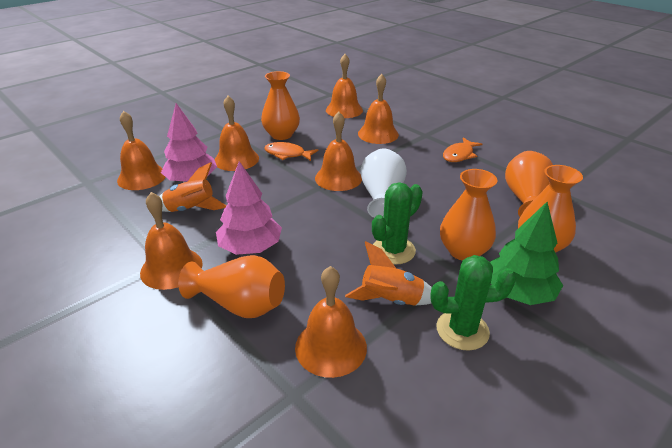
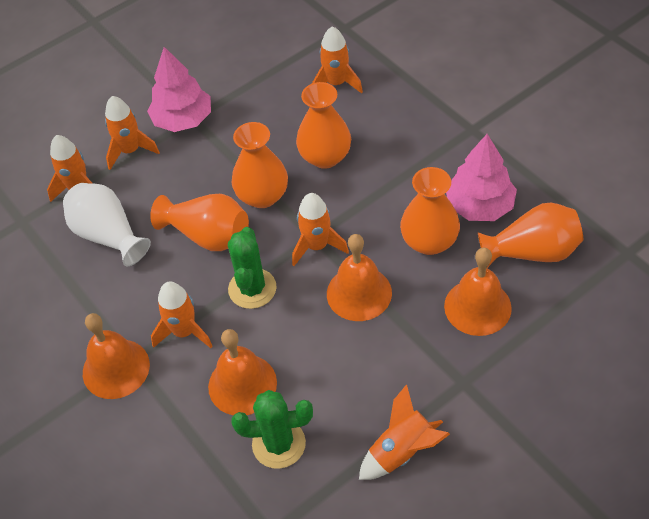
green tree: 1 -> 0
orange bell: 7 -> 4
orange fish: 2 -> 0
orange rocket: 2 -> 6

